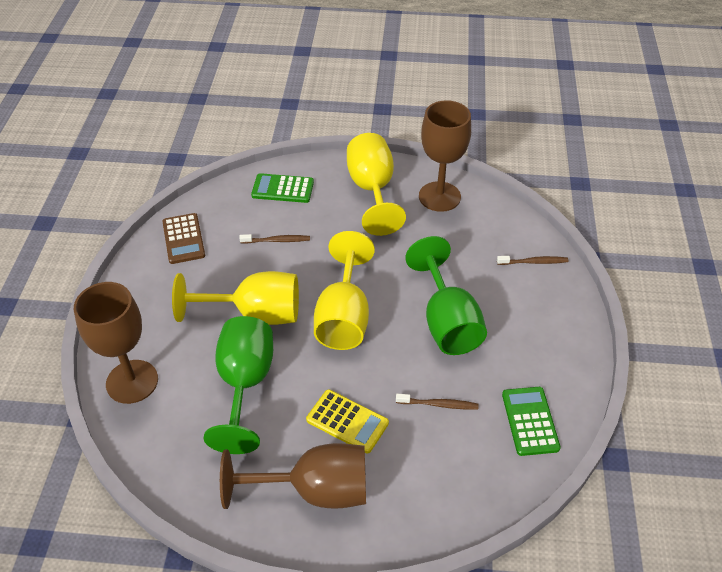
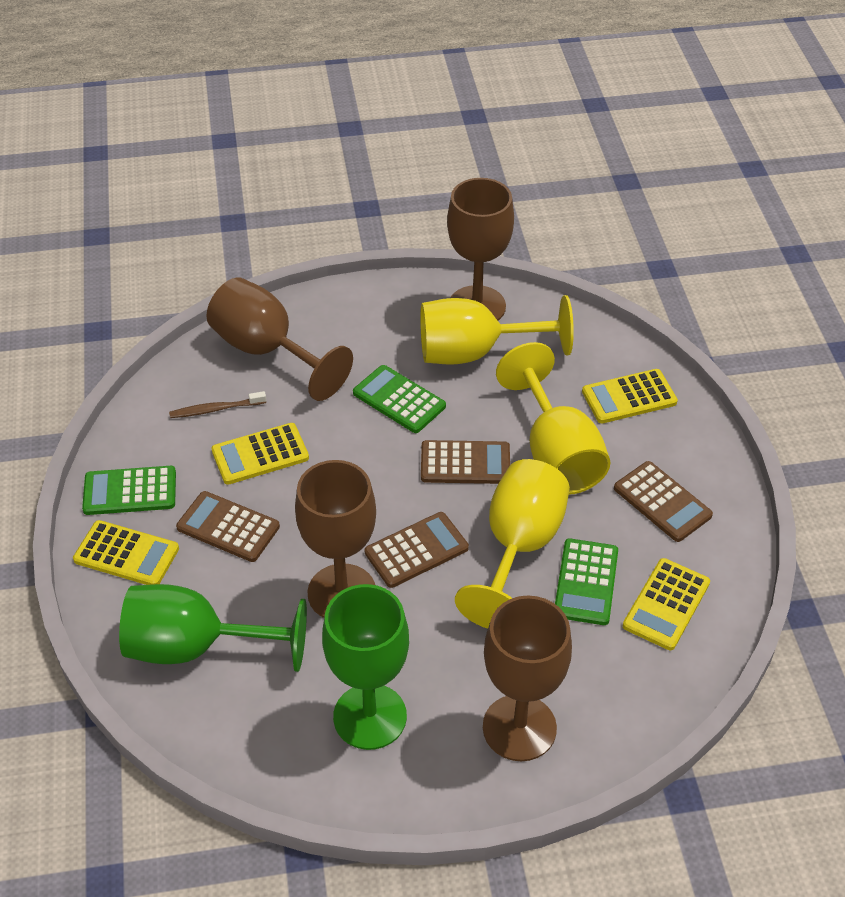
brown calculator: 1 -> 4
brown goblet: 3 -> 4
brown toothbrush: 3 -> 1
green calculator: 2 -> 3
yellow calculator: 1 -> 4

